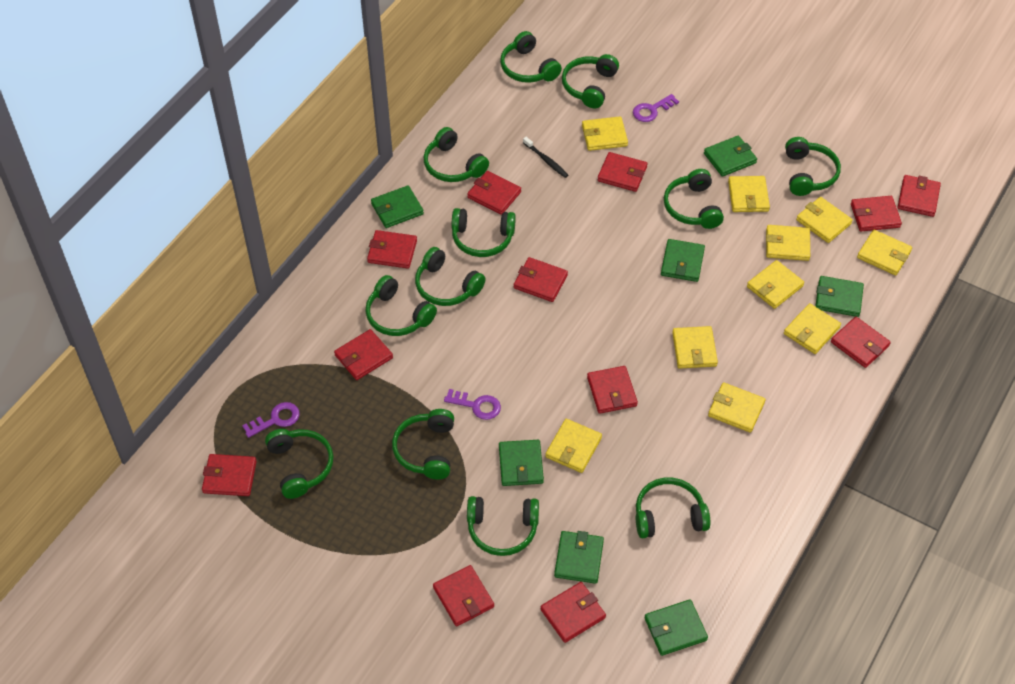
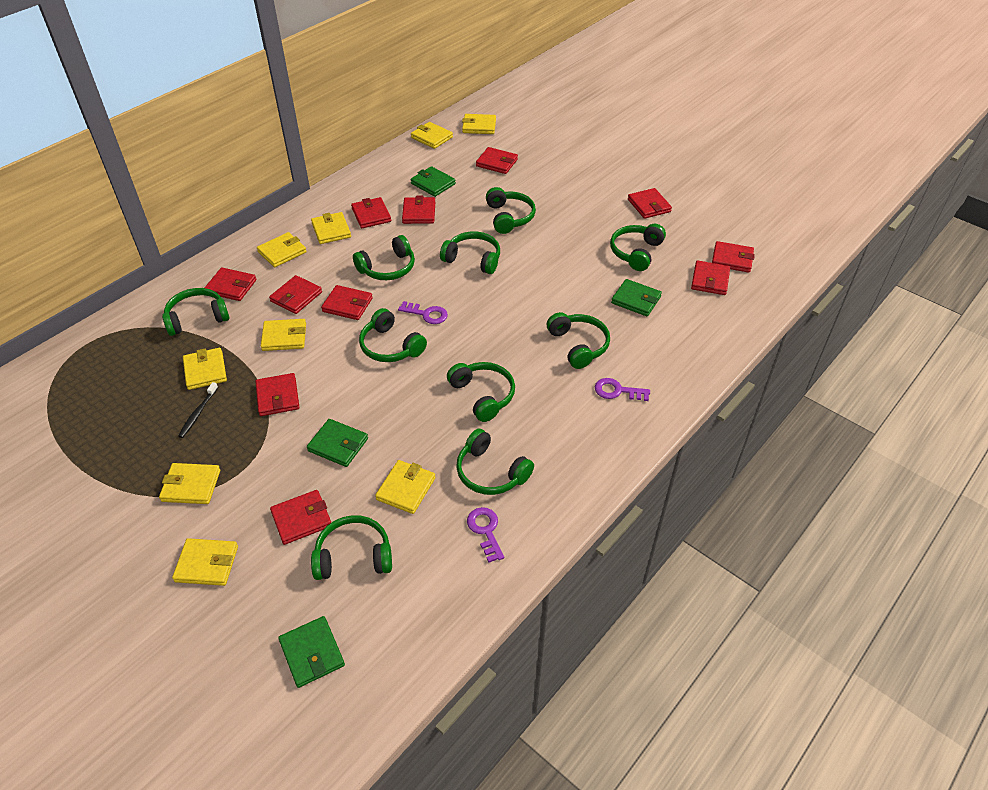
green headphones: 12 -> 10
green wallet: 7 -> 4
red wallet: 12 -> 11
yellow wallet: 10 -> 9

